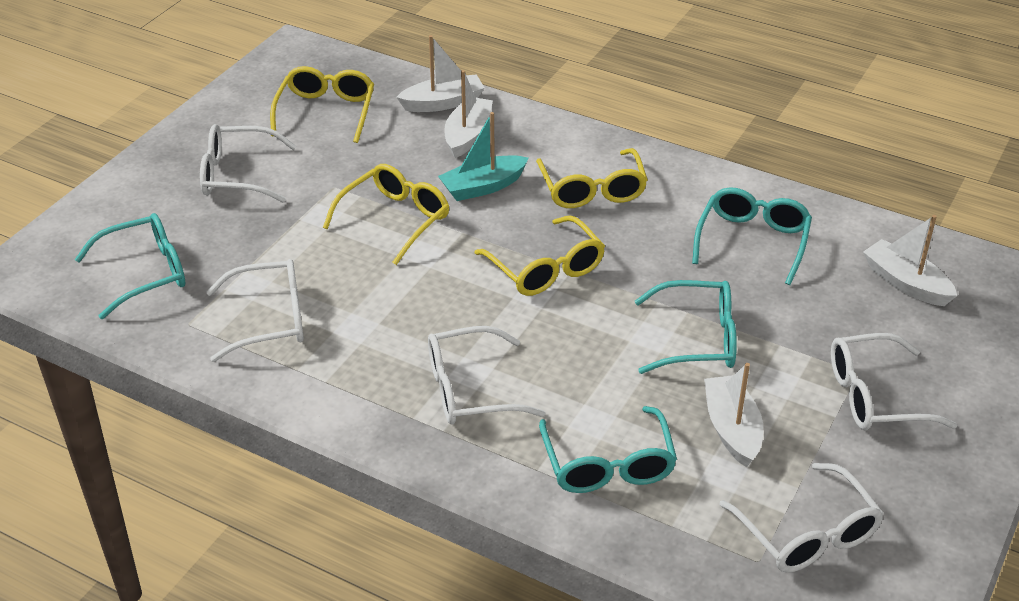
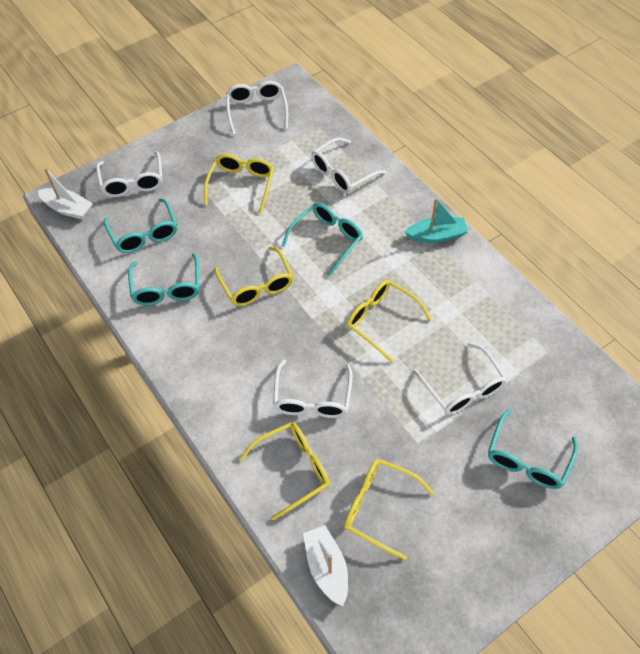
white boat: 4 -> 2
yellow glasses: 4 -> 5

